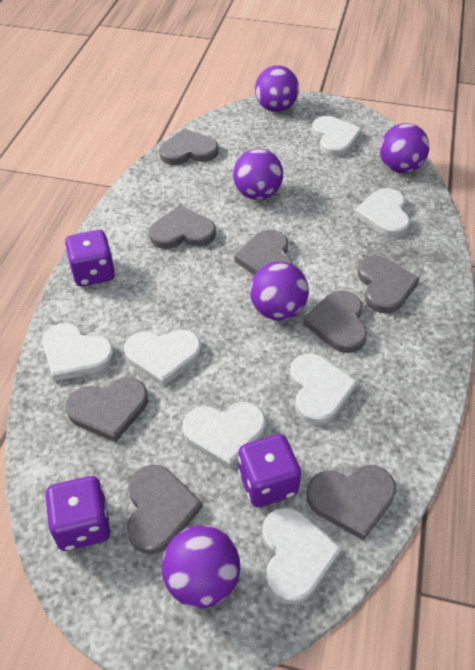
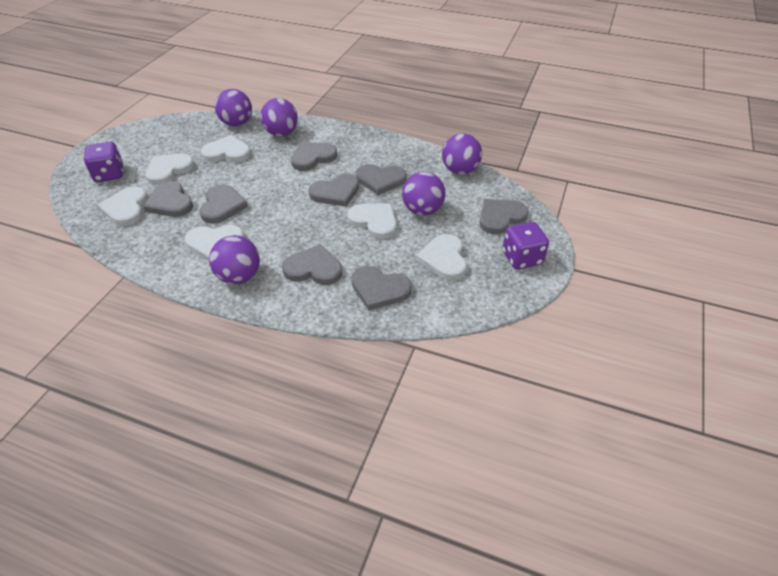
purple dice: 3 -> 2
white heart: 7 -> 6

